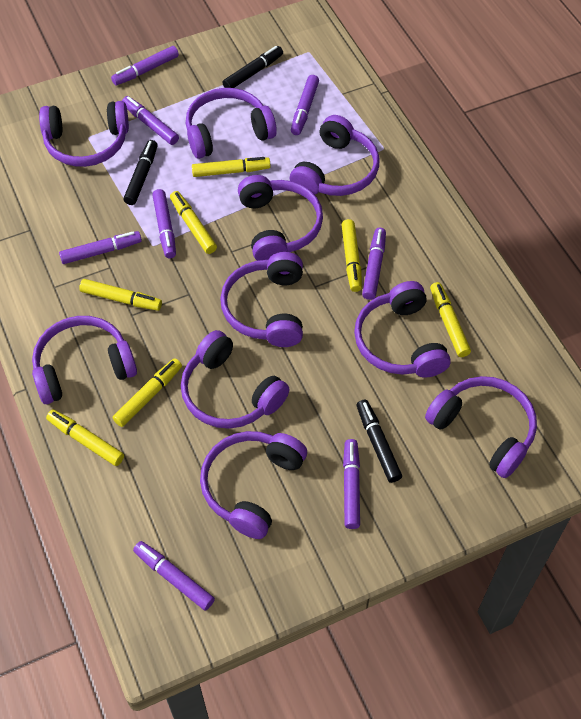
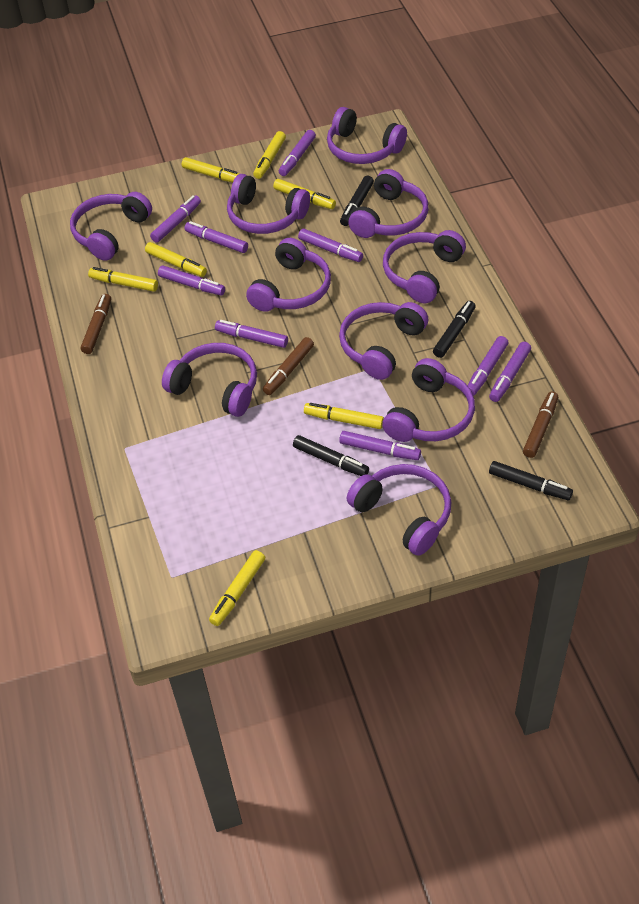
black marker: 3 -> 4
brown marker: 0 -> 3
purple marker: 8 -> 9

